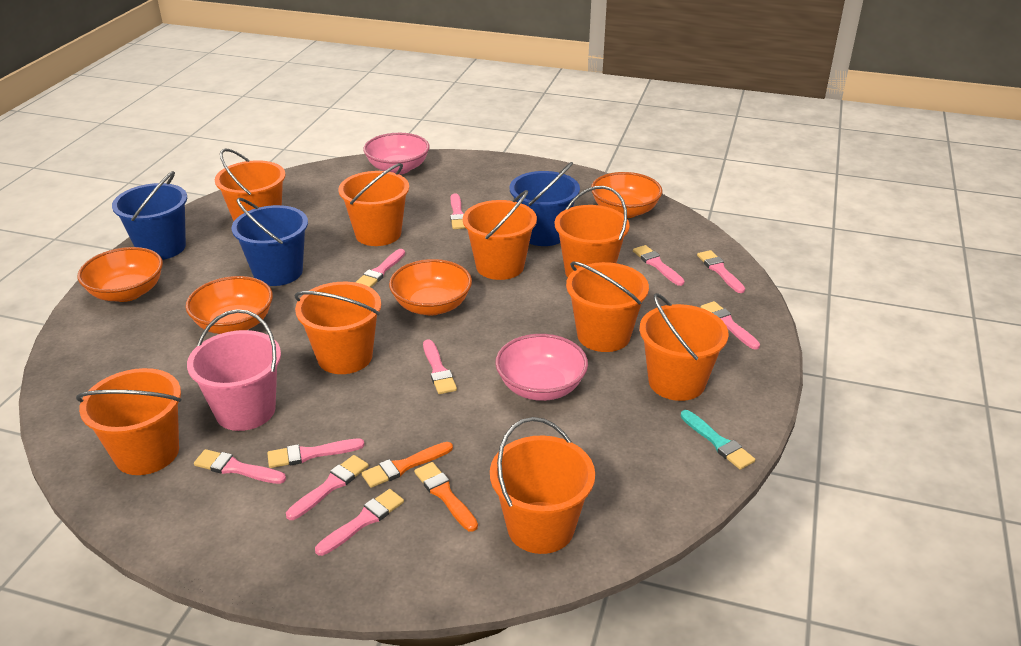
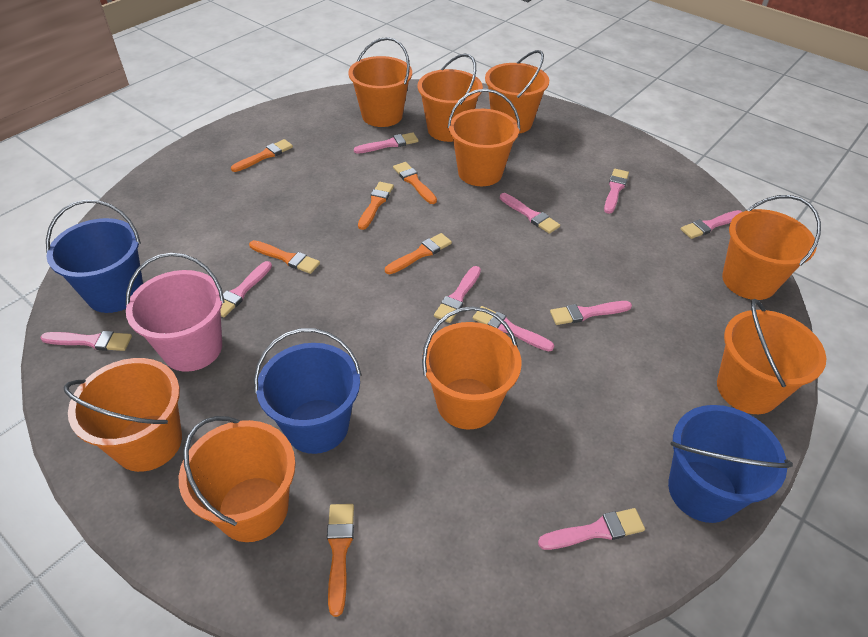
orange bowl: 4 -> 0
orange brush: 2 -> 6
pink bowl: 2 -> 0
turquoise brush: 1 -> 0

